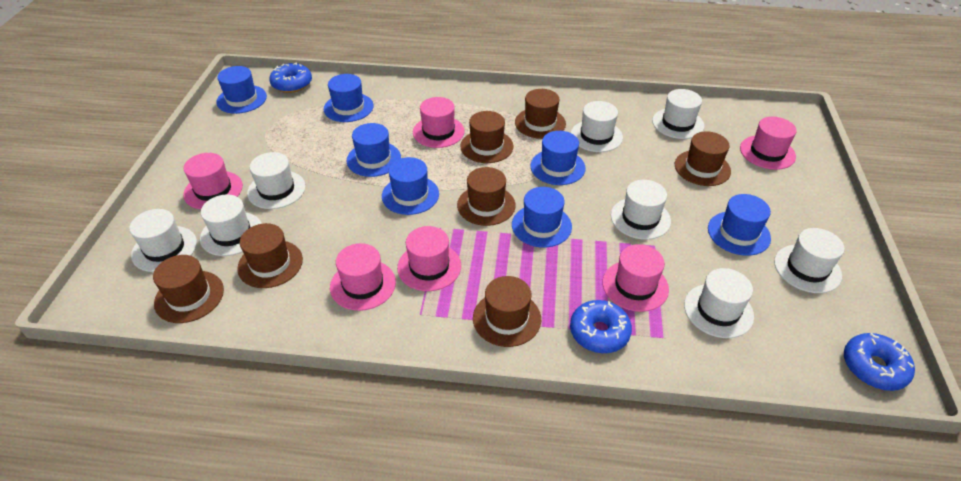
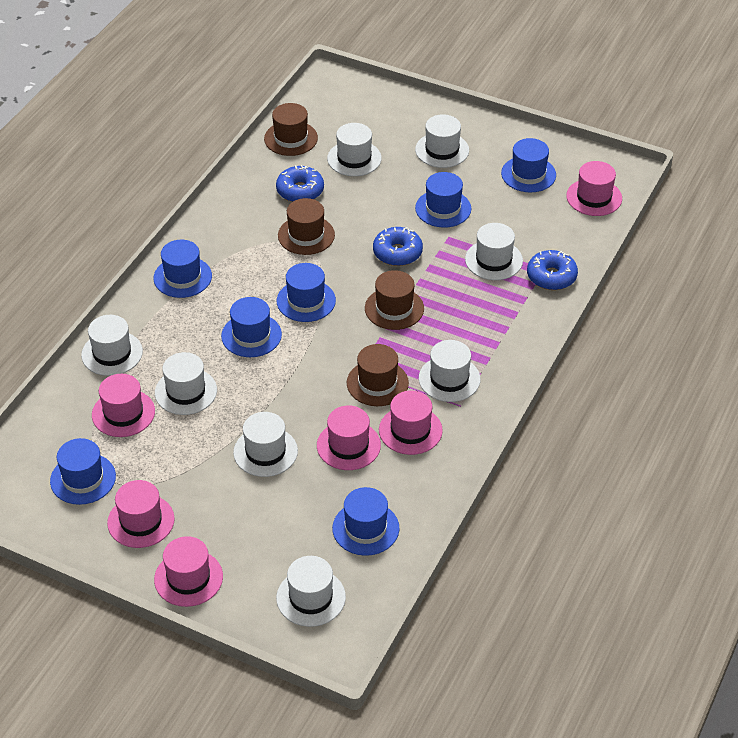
brown hat: 7 -> 4

